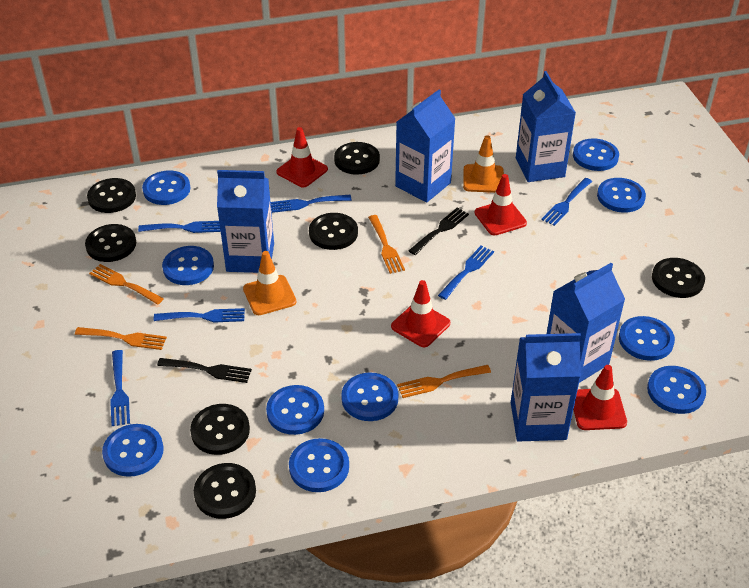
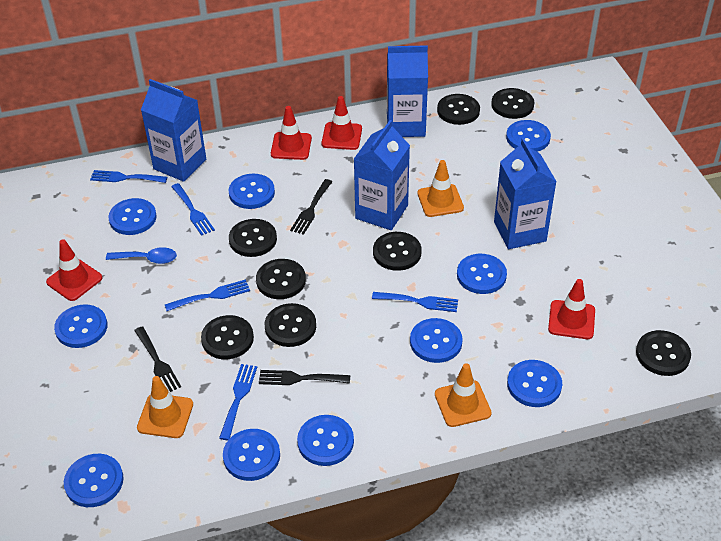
black button: 7 -> 8
black fork: 2 -> 3
blue carton: 5 -> 4
blue fork: 6 -> 5
blue spoon: 0 -> 1
orange fork: 4 -> 0
orange traffic cone: 2 -> 3

